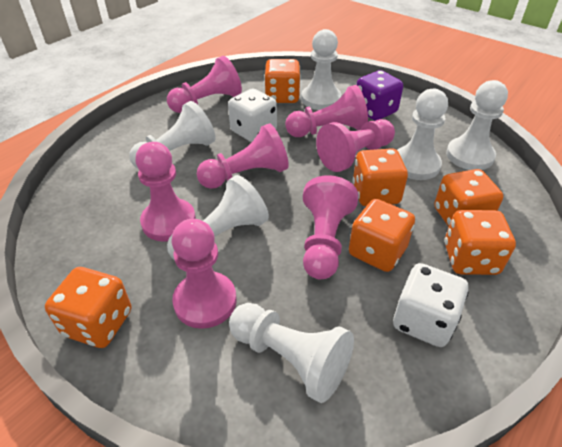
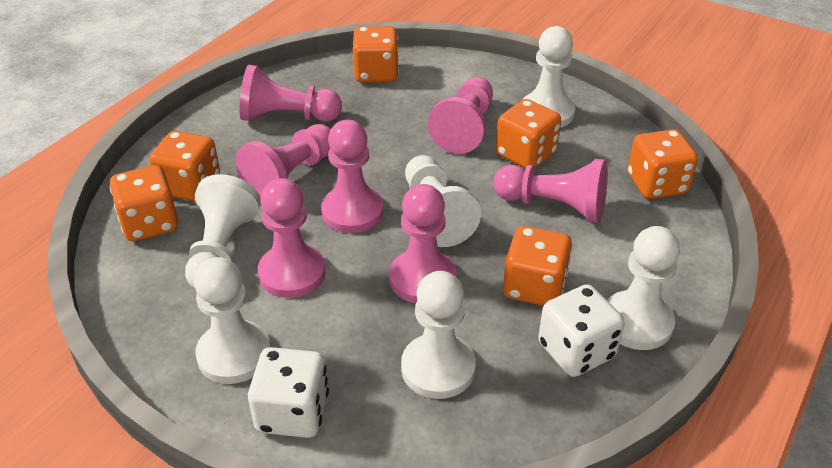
purple dice: 1 -> 0

